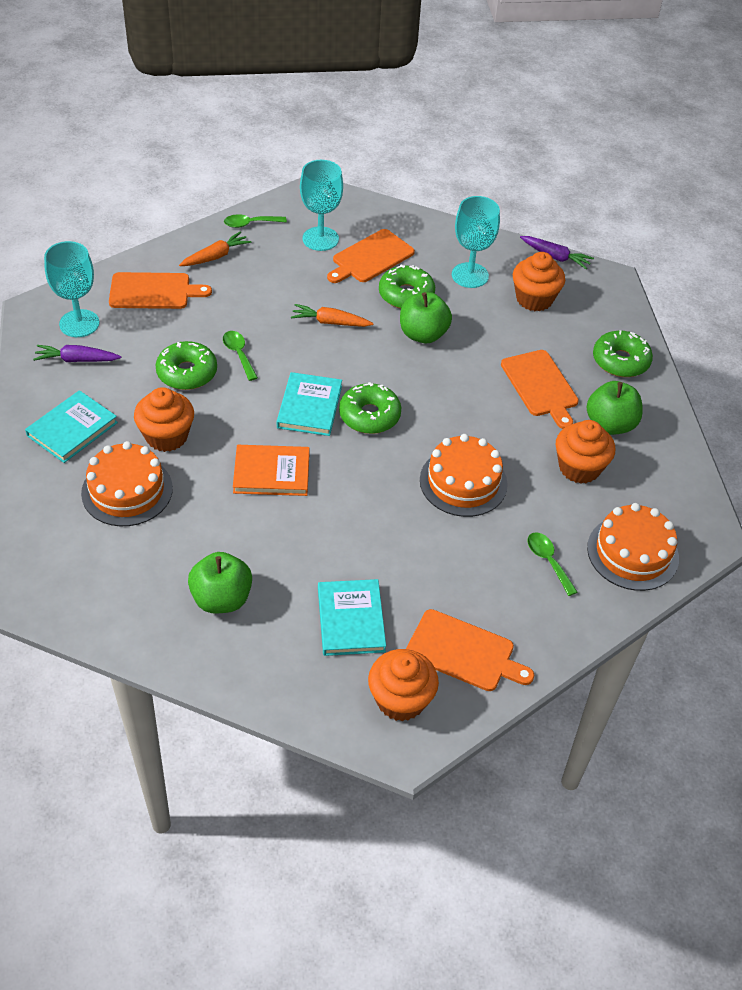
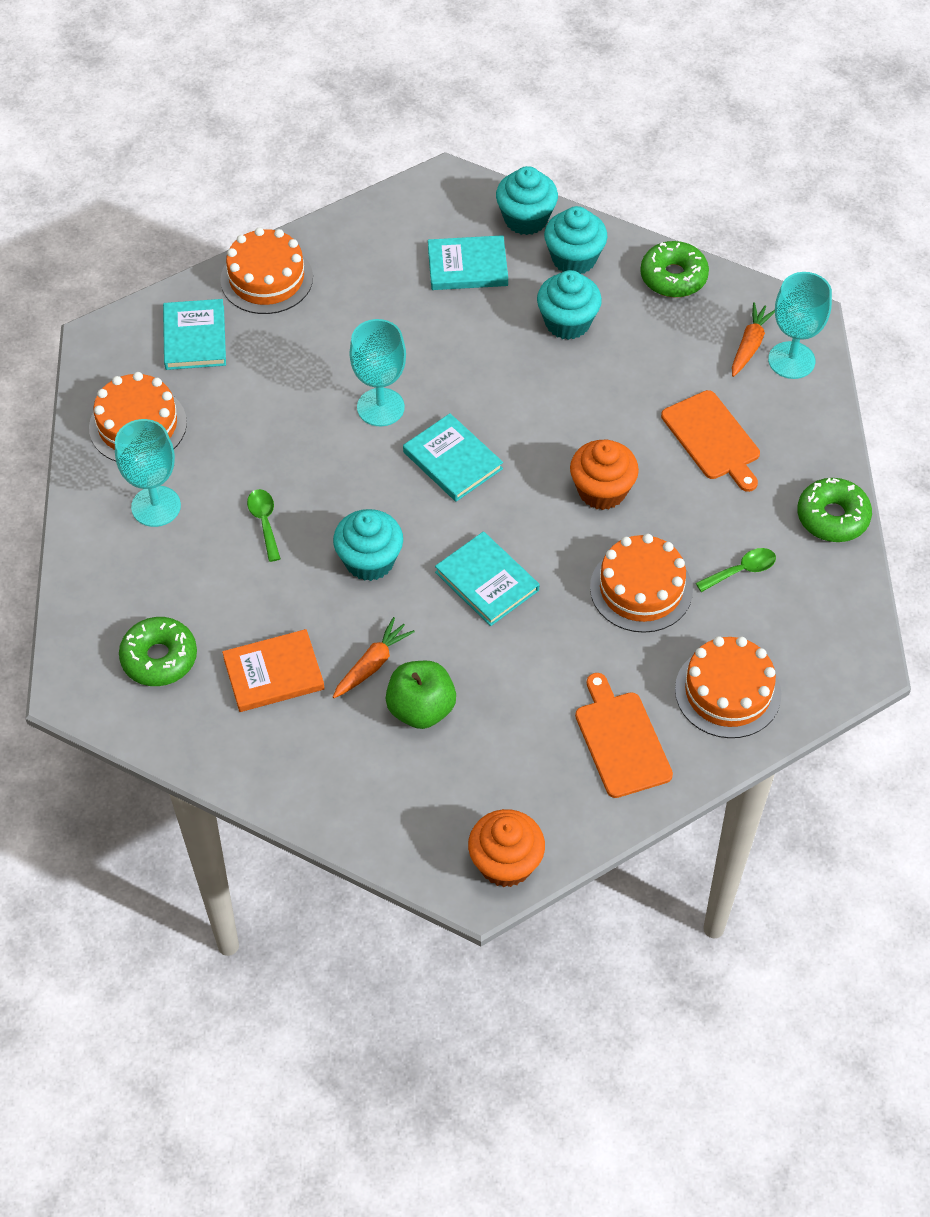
green apple: 3 -> 1
green donut: 4 -> 3
green spoon: 3 -> 2
orange cake: 3 -> 4
orange cupcake: 4 -> 2
orange cutting board: 4 -> 2
purple carrot: 2 -> 0
turquoise book: 3 -> 4
turquoise cupcake: 0 -> 4

